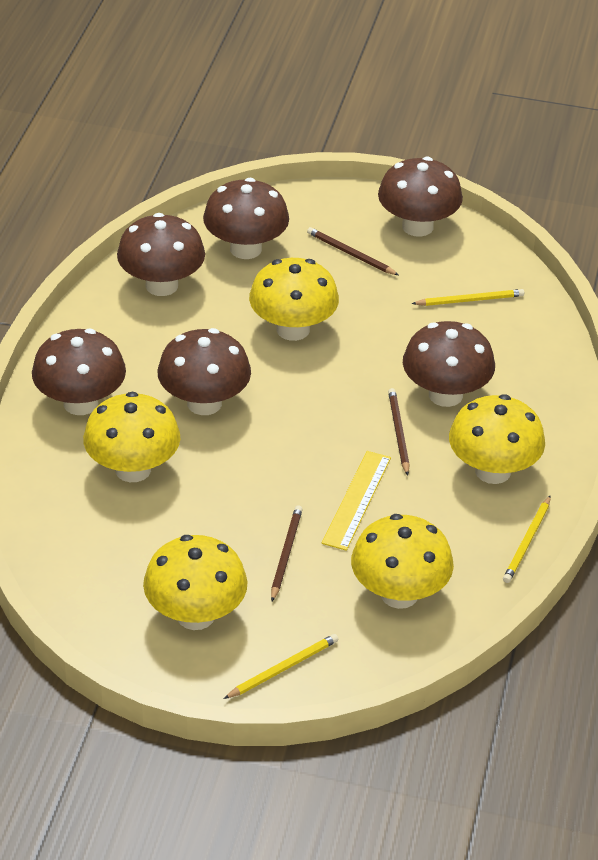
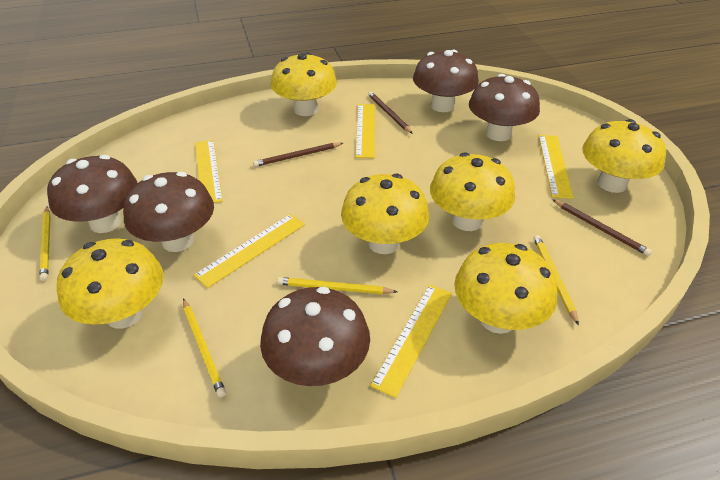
brown mushroom: 6 -> 5
yellow mushroom: 5 -> 6
yellow pencil: 3 -> 4
yellow ruler: 1 -> 5

